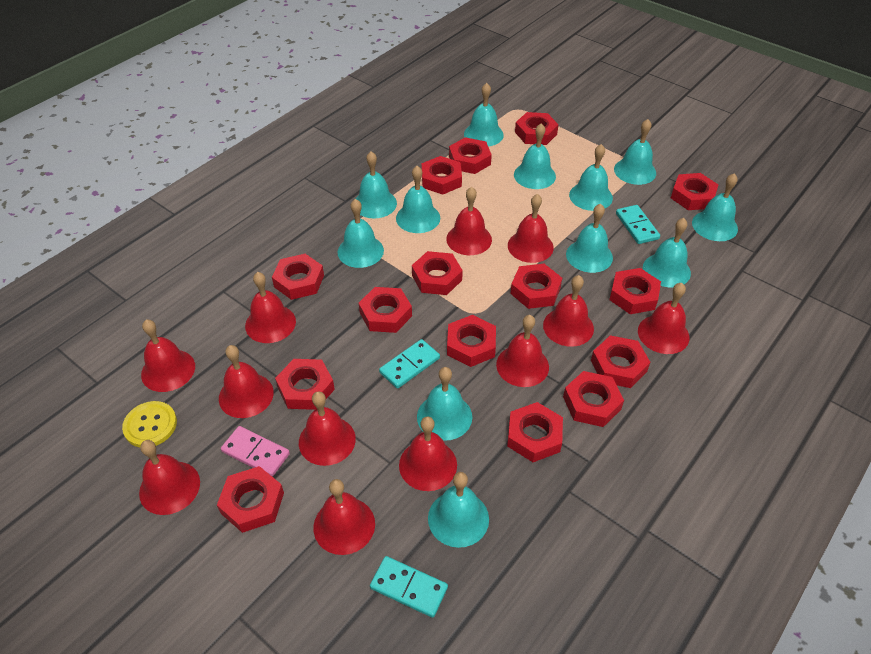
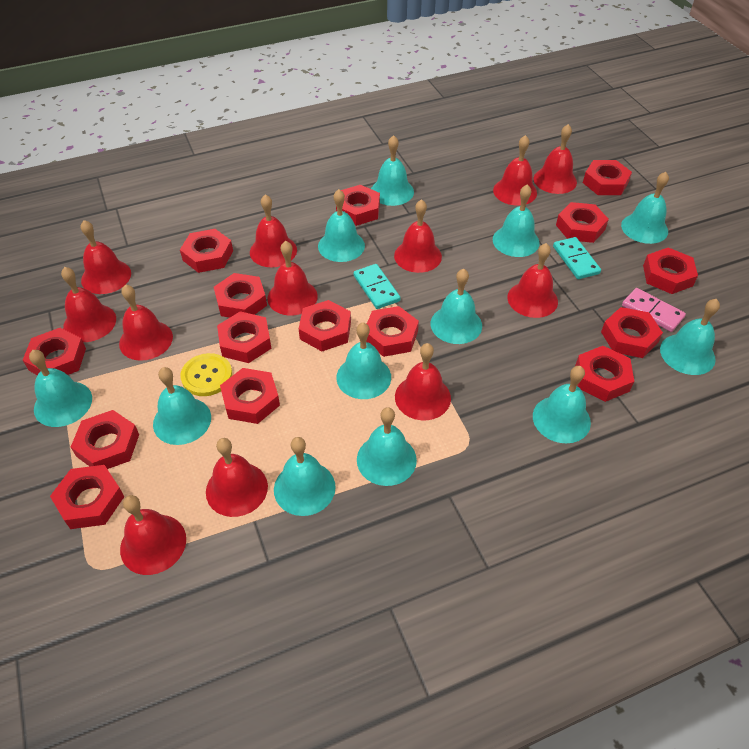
turquoise domino: 3 -> 2

